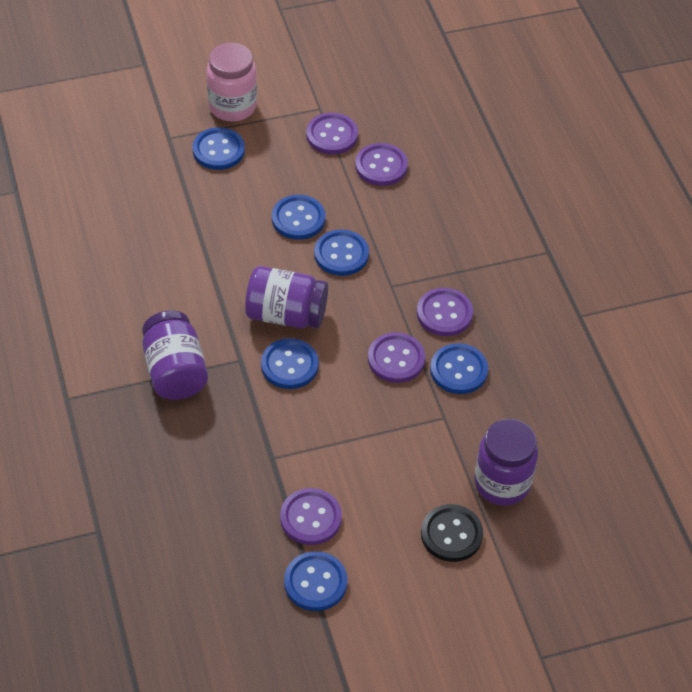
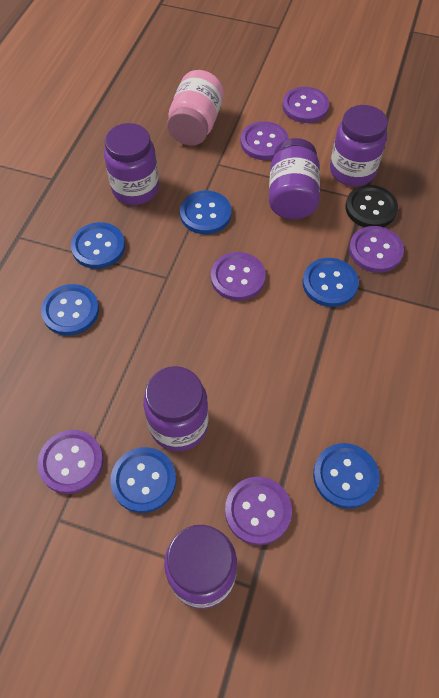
purple button: 5 -> 6
purple jar: 3 -> 5

